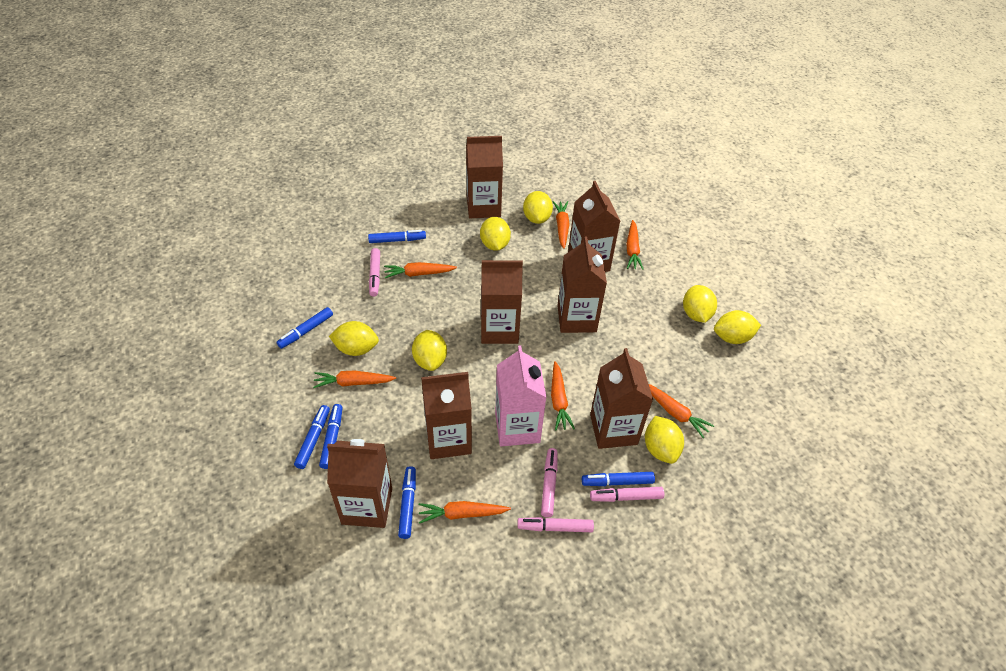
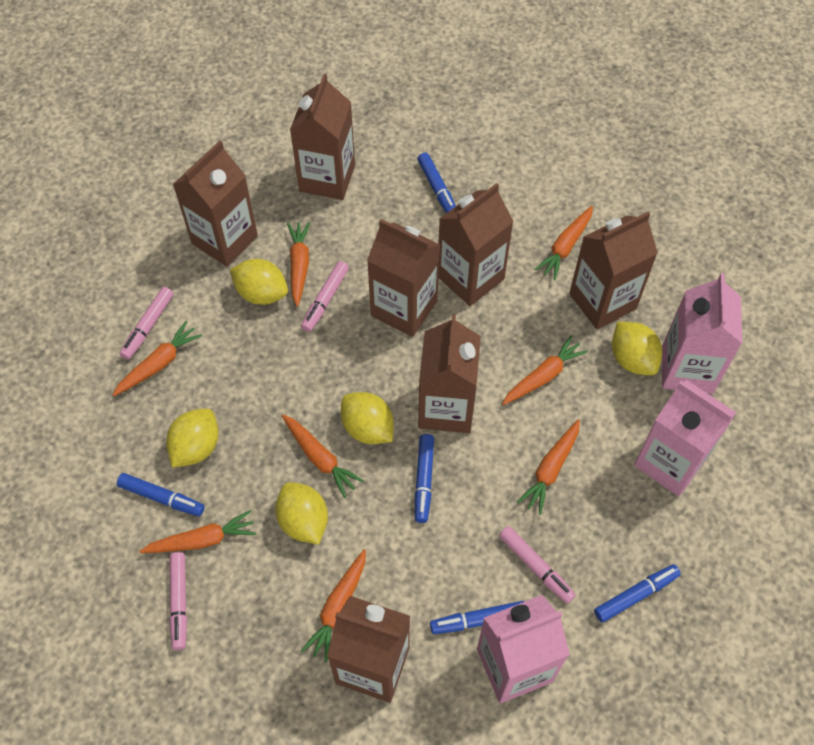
blue marker: 6 -> 5
orange carrot: 7 -> 8
pink carton: 1 -> 3
yellow lemon: 7 -> 5

